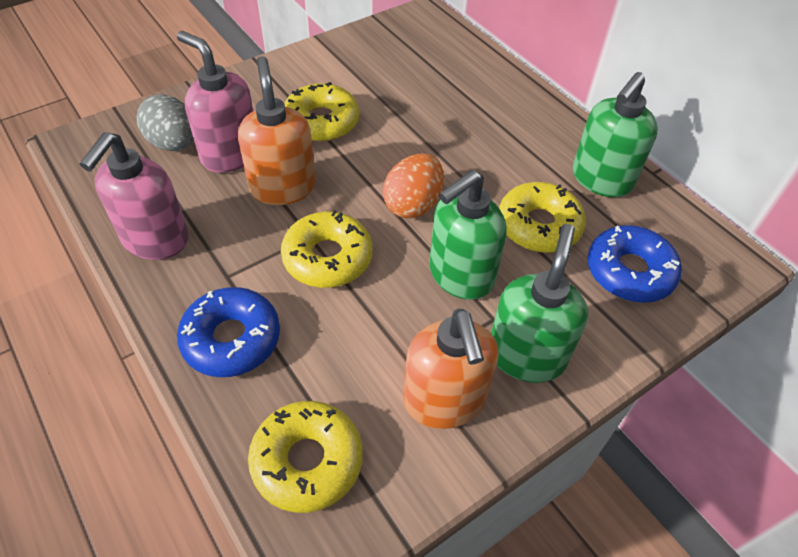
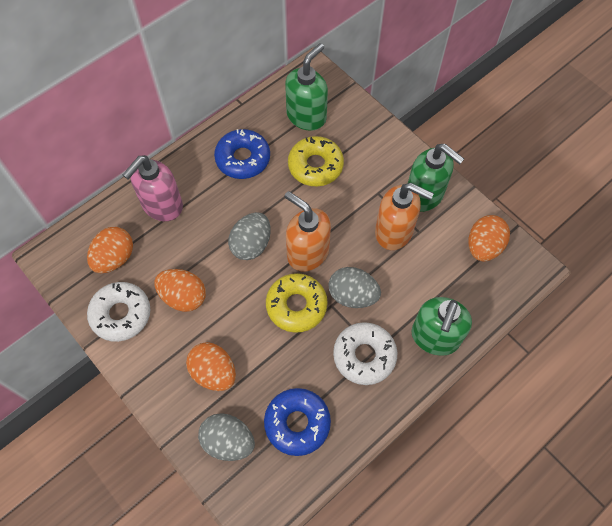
grey egg: 1 -> 3
orange egg: 1 -> 4
pink soap dispenser: 2 -> 1
white donut: 0 -> 2
yellow donut: 4 -> 2

